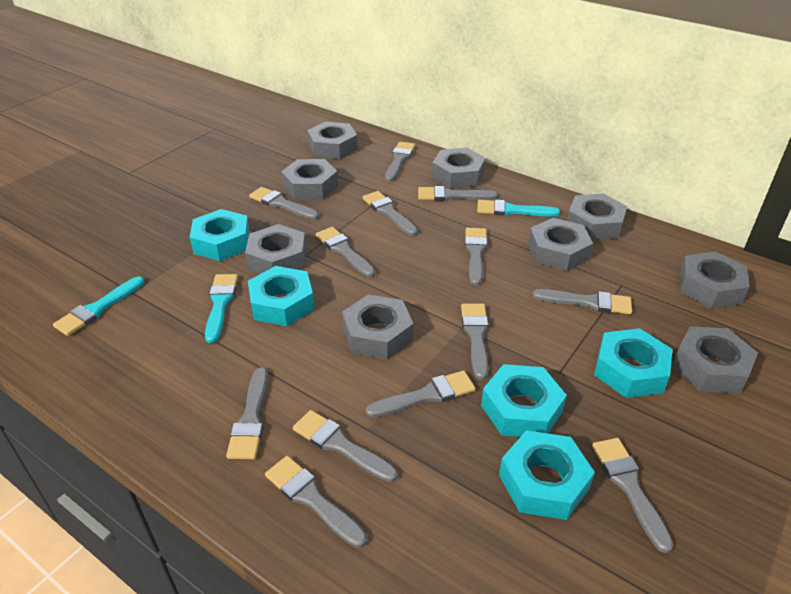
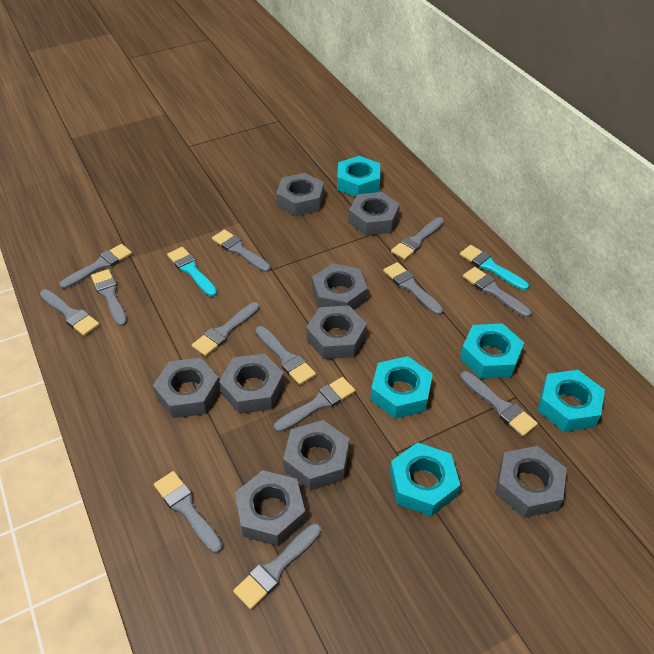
turquoise brush: 3 -> 2

